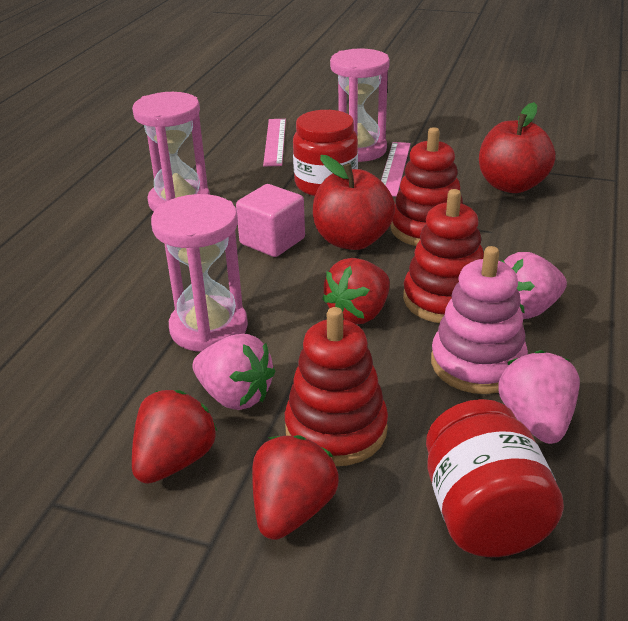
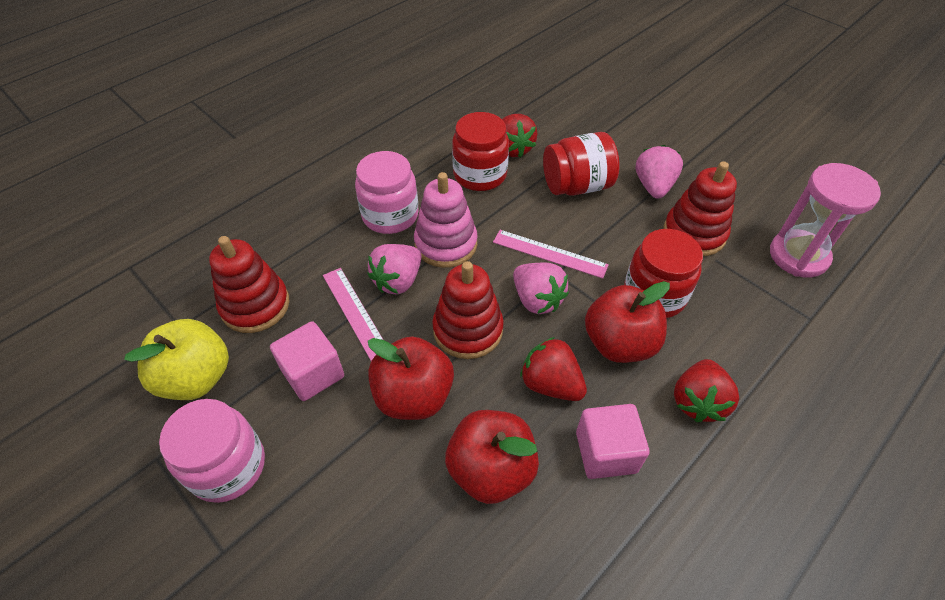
pink cube: 1 -> 2
pink hourglass: 3 -> 1
pink jar: 0 -> 2
red apple: 2 -> 3
red jar: 2 -> 3
yellow apple: 0 -> 1

